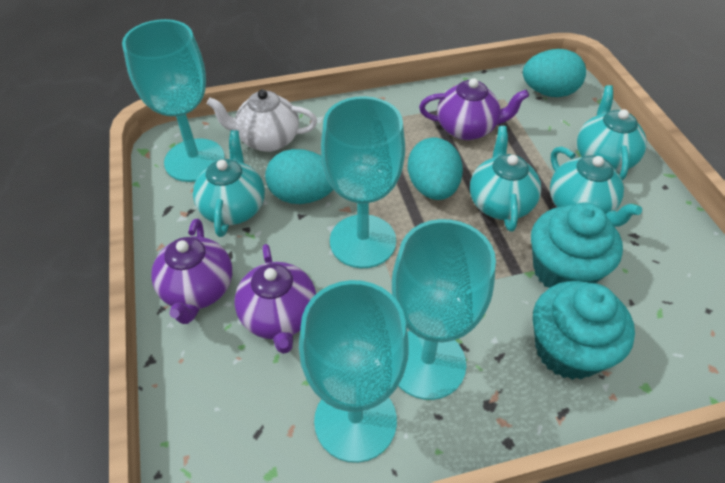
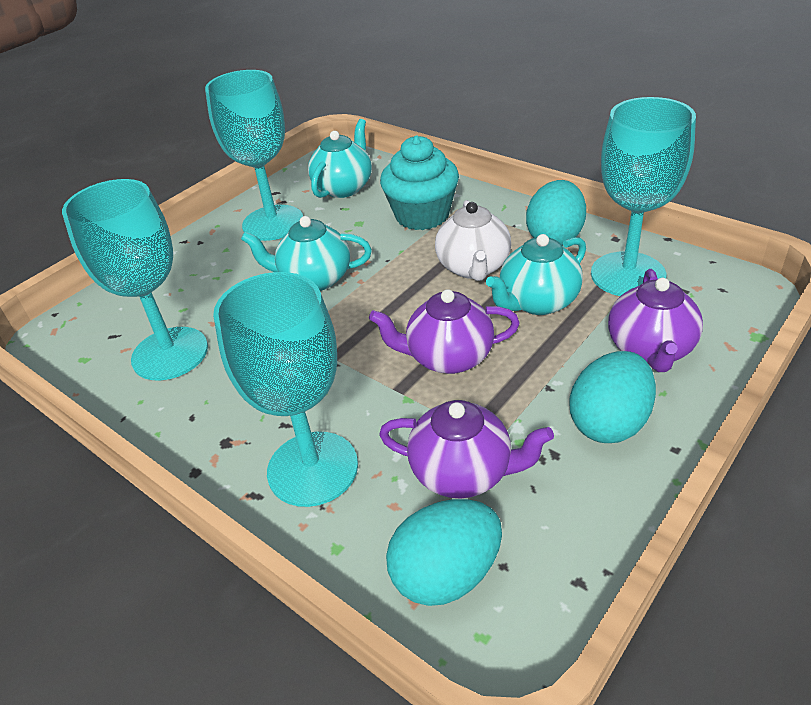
turquoise cupcake: 2 -> 1
turquoise teapot: 4 -> 3

